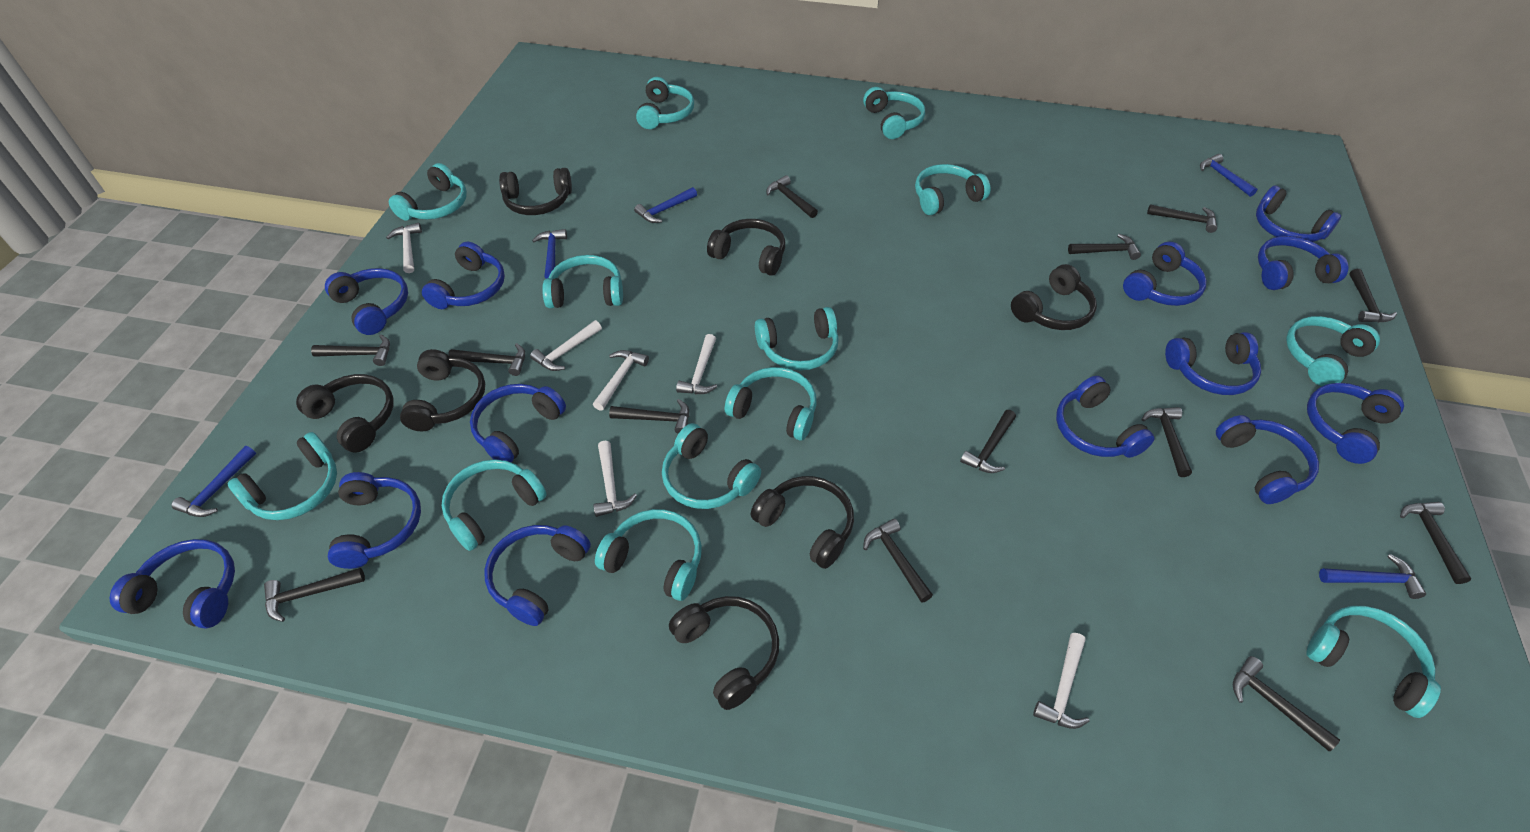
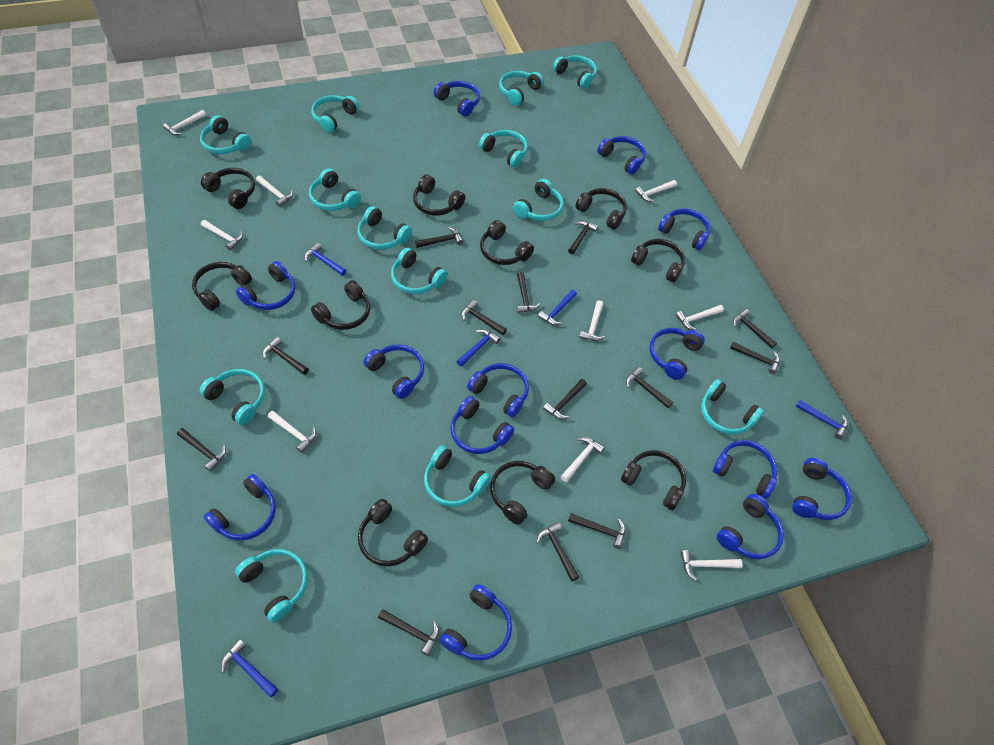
black headphones: 7 -> 10
white hammer: 6 -> 9

